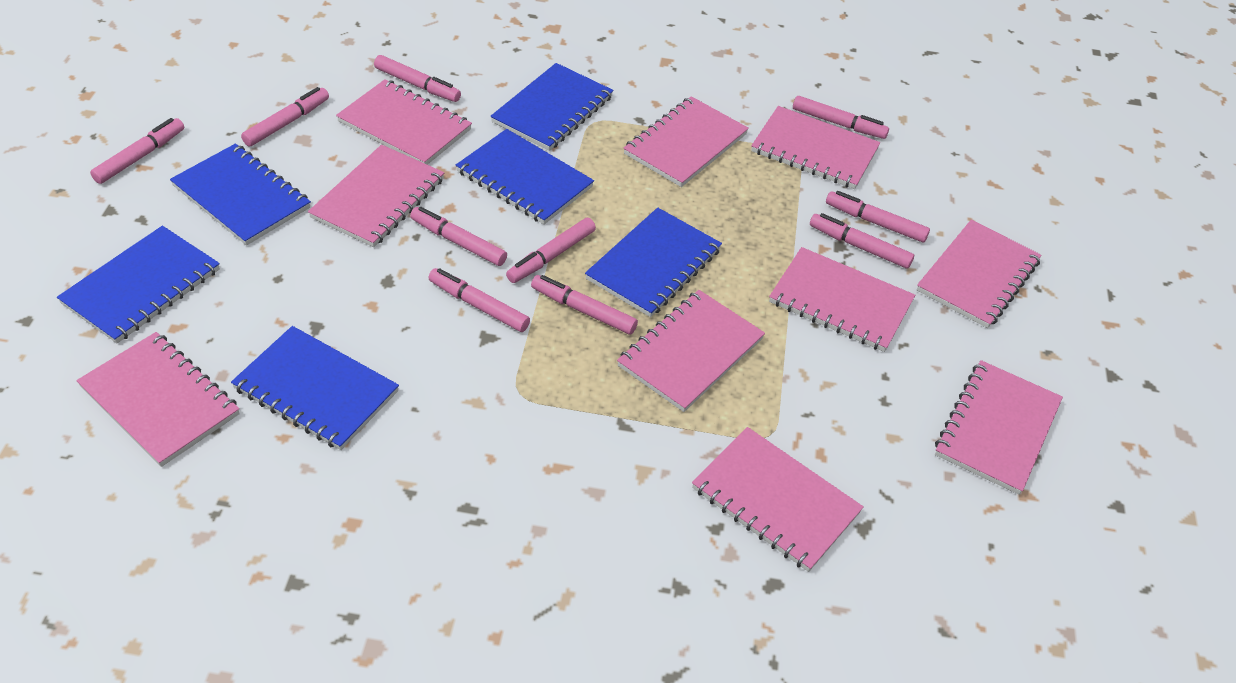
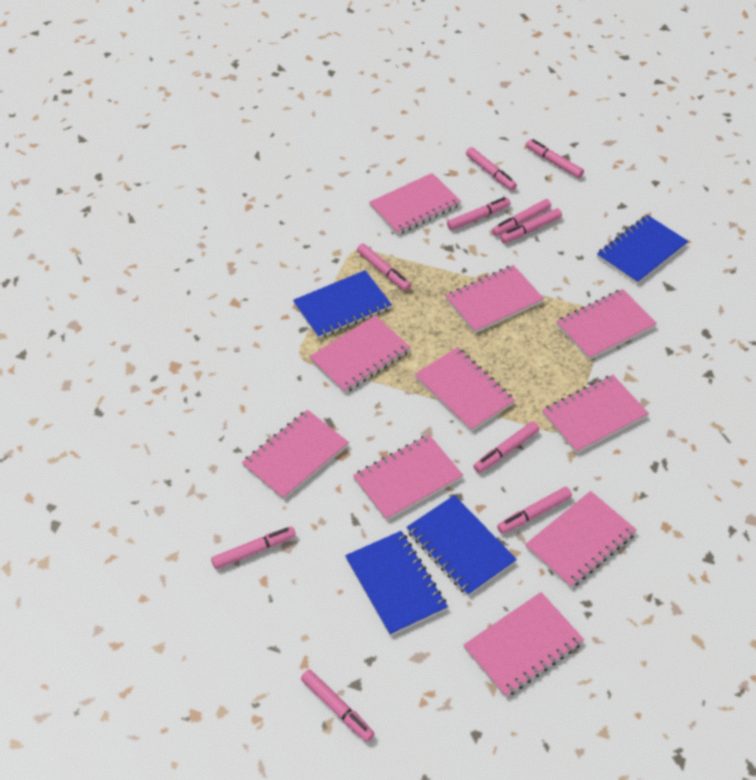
blue notebook: 6 -> 4

